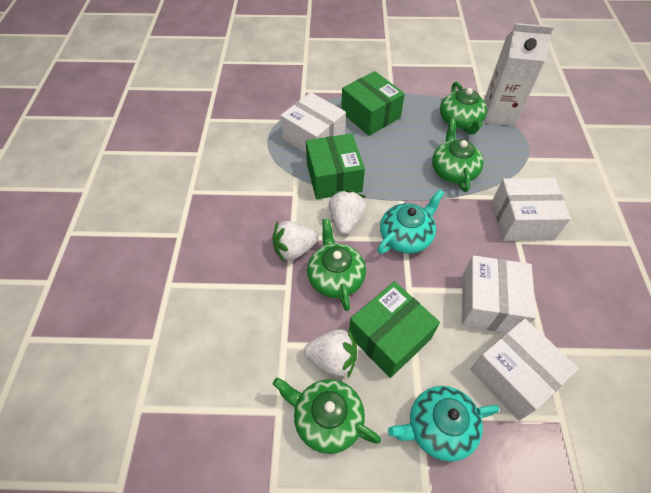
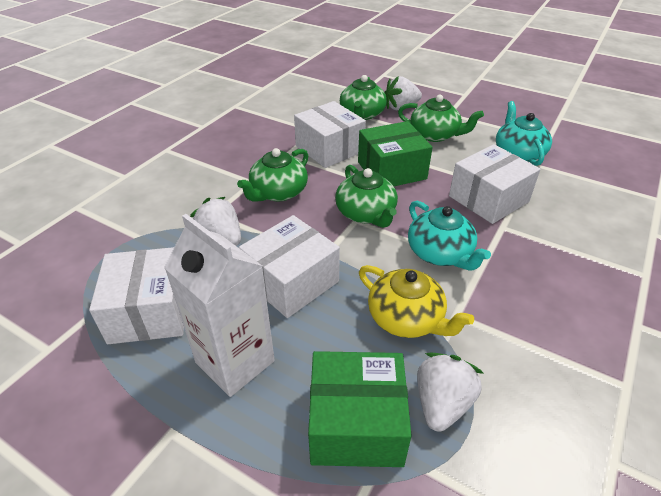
green box: 3 -> 2
yellow teapot: 0 -> 1

